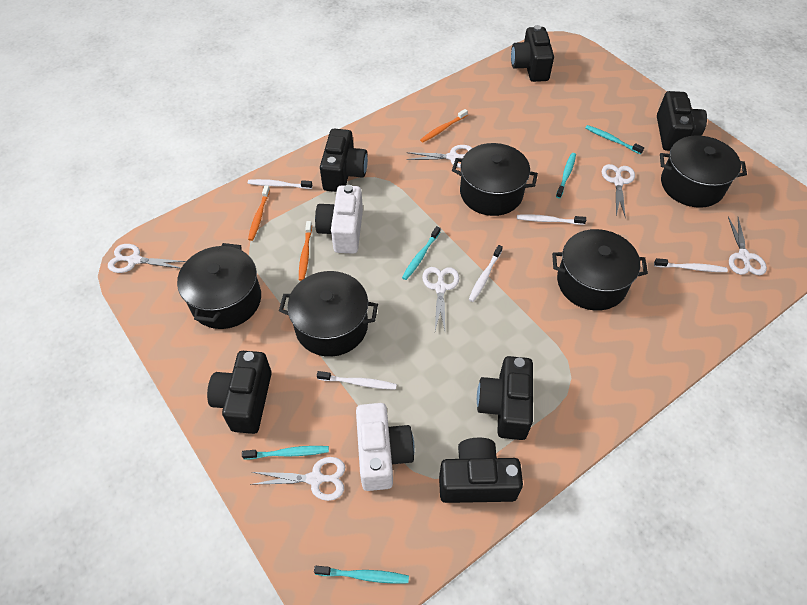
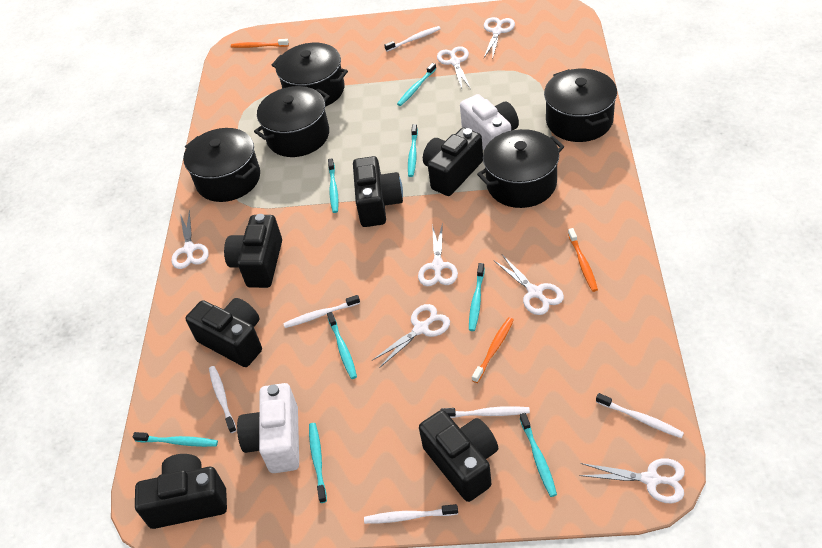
turquoise toothbrush: 5 -> 8
white scissors: 6 -> 7
white toothbrush: 5 -> 6

